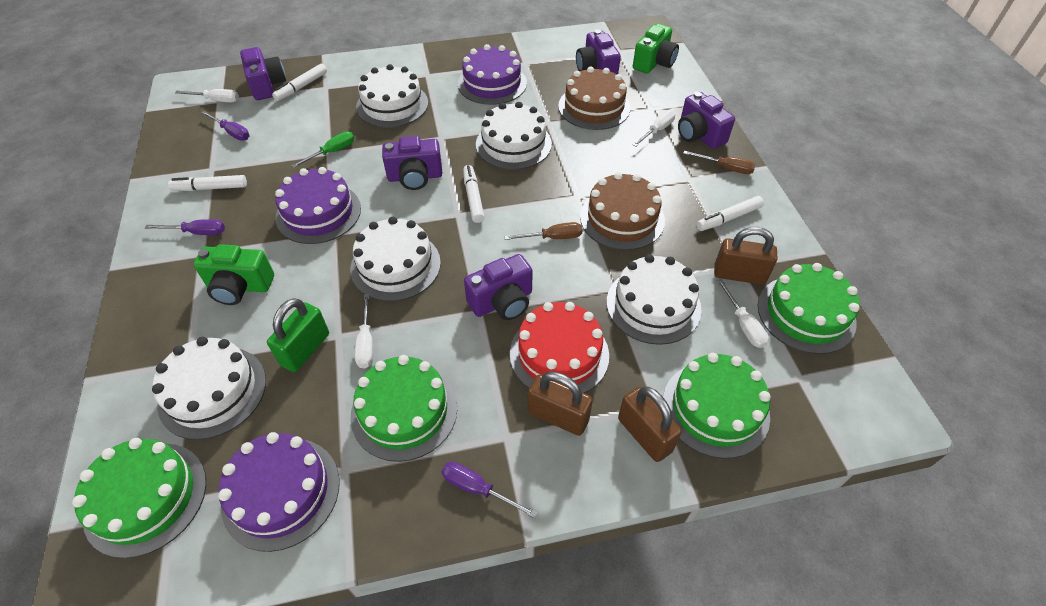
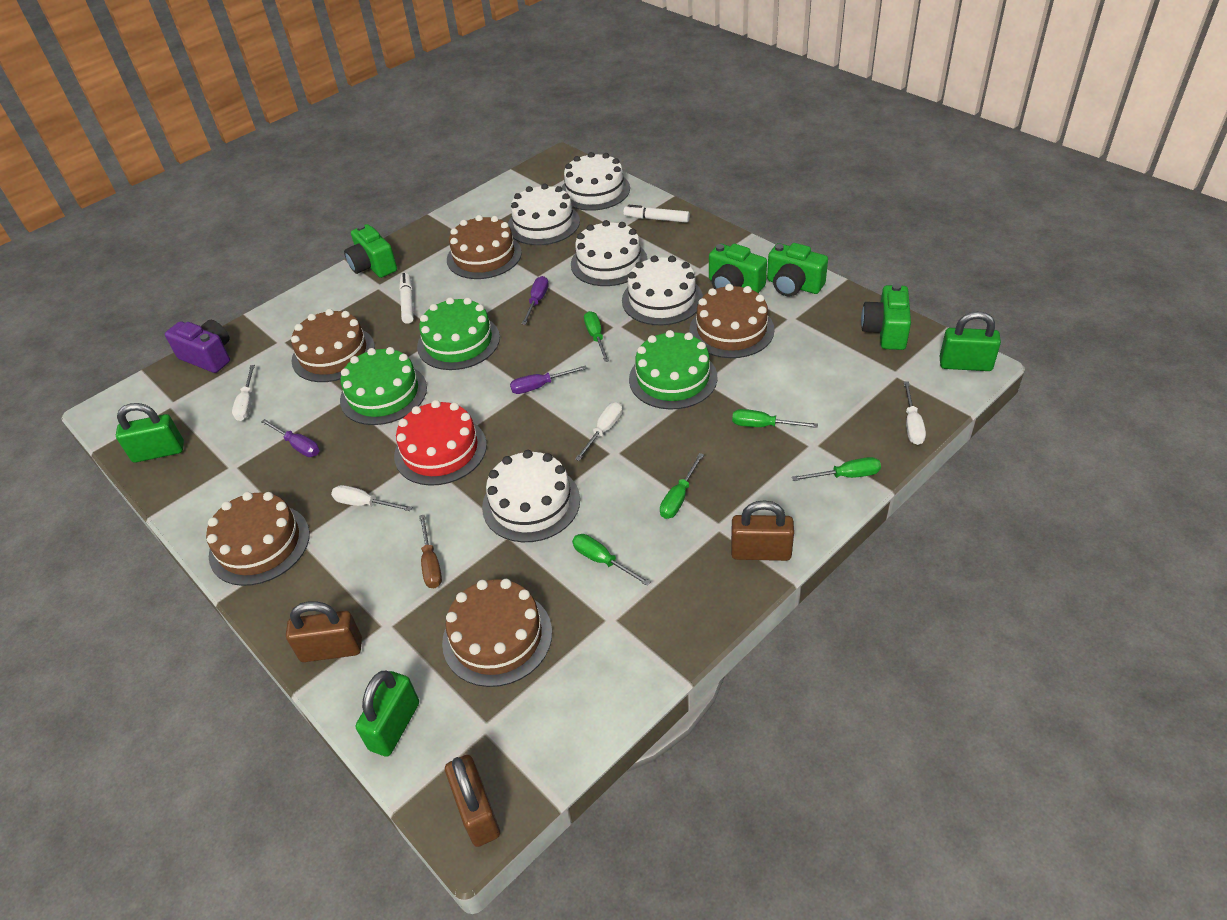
brown cake: 2 -> 5
brown screwdriver: 2 -> 1
green cake: 4 -> 3
green camera: 2 -> 4
green padlock: 1 -> 3
green screwdriver: 1 -> 5
purple cake: 3 -> 0
purple camera: 5 -> 1
white marker: 4 -> 2

